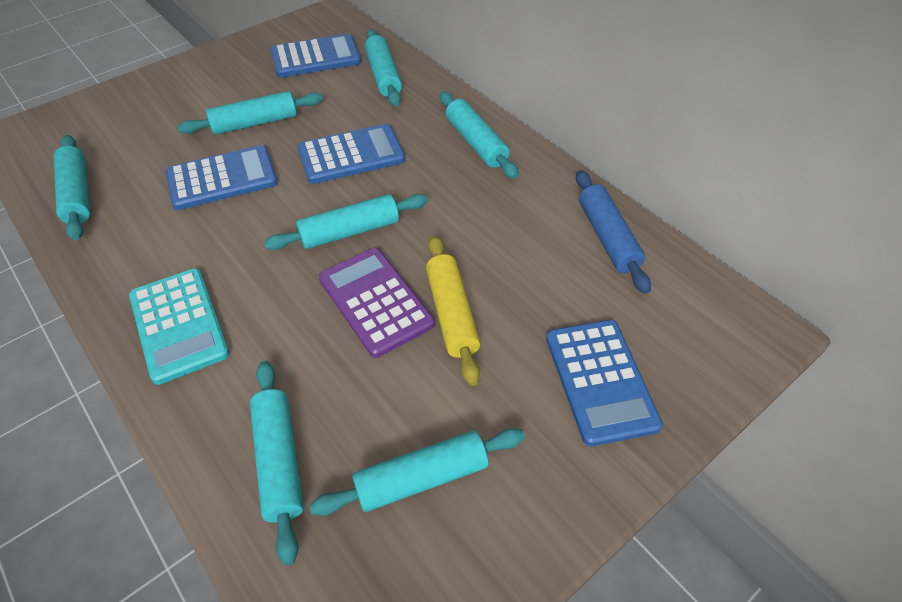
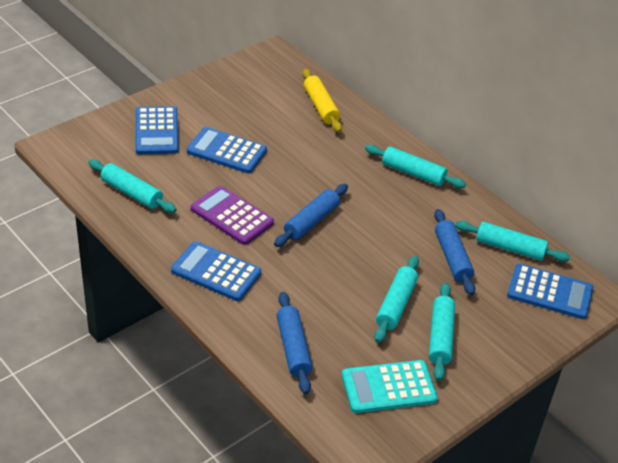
blue rolling pin: 1 -> 3
turquoise rolling pin: 7 -> 5

